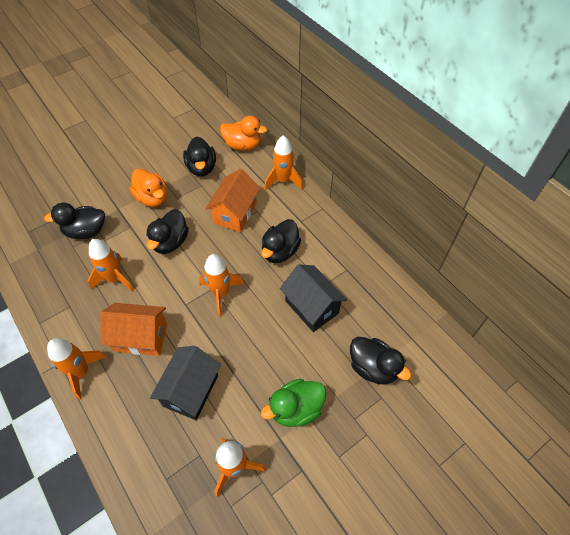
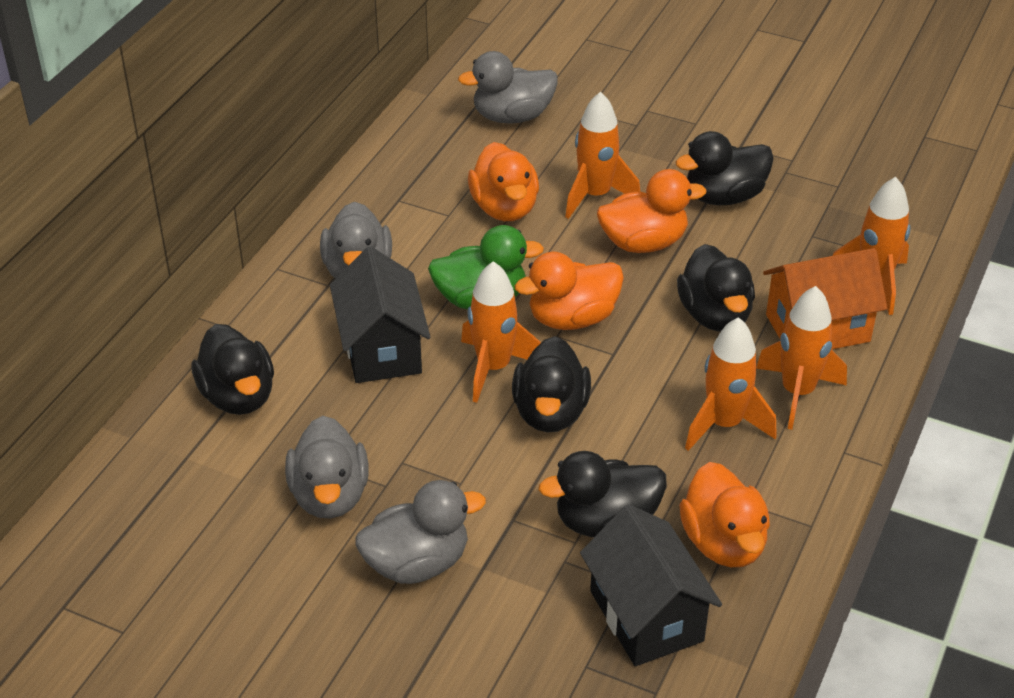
grey duck: 0 -> 4
orange duck: 2 -> 4
orange house: 2 -> 1

